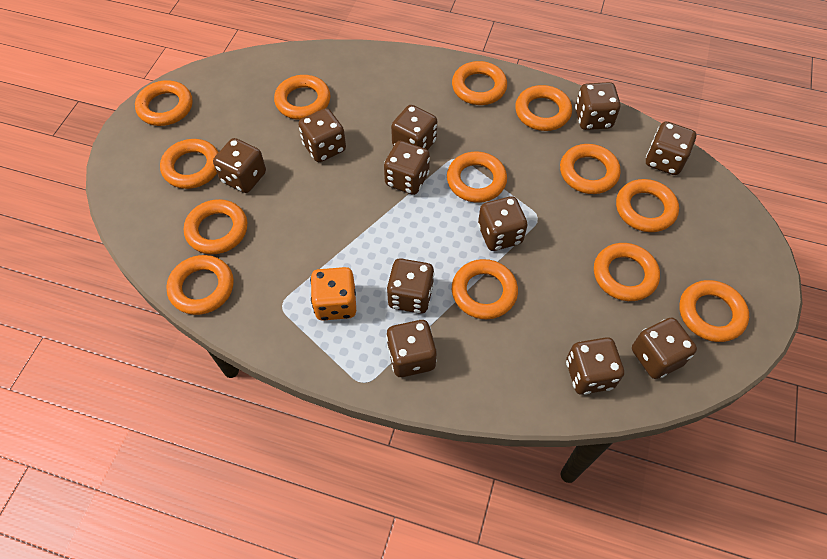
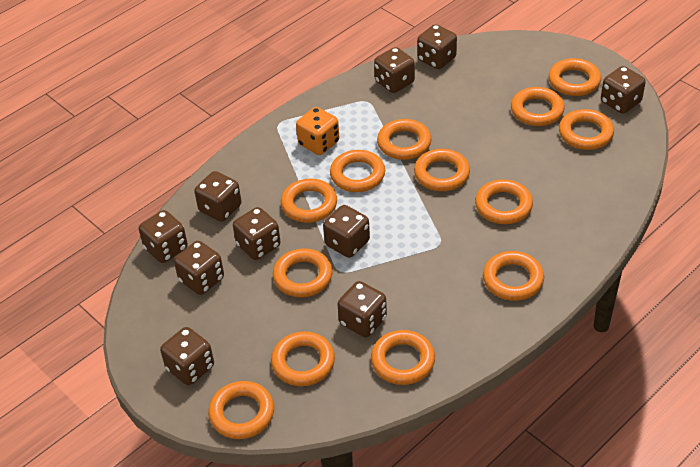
brown dice: 11 -> 10

